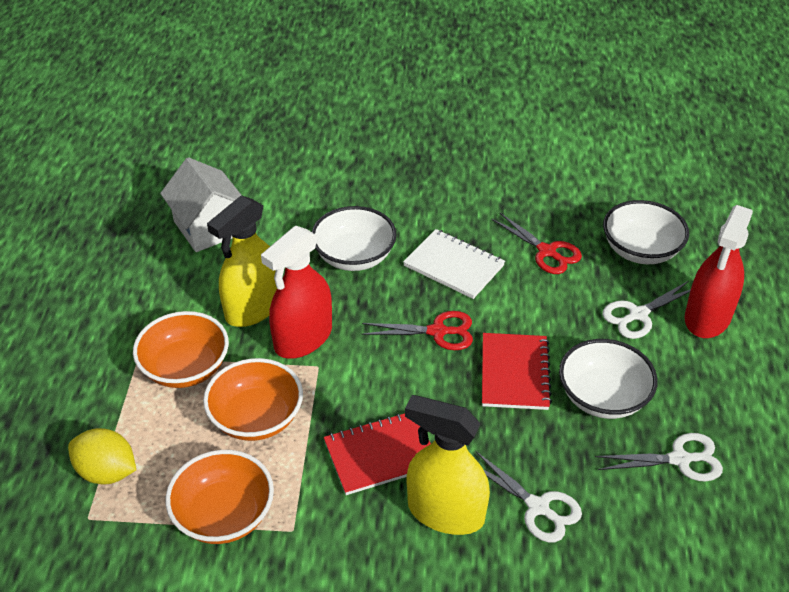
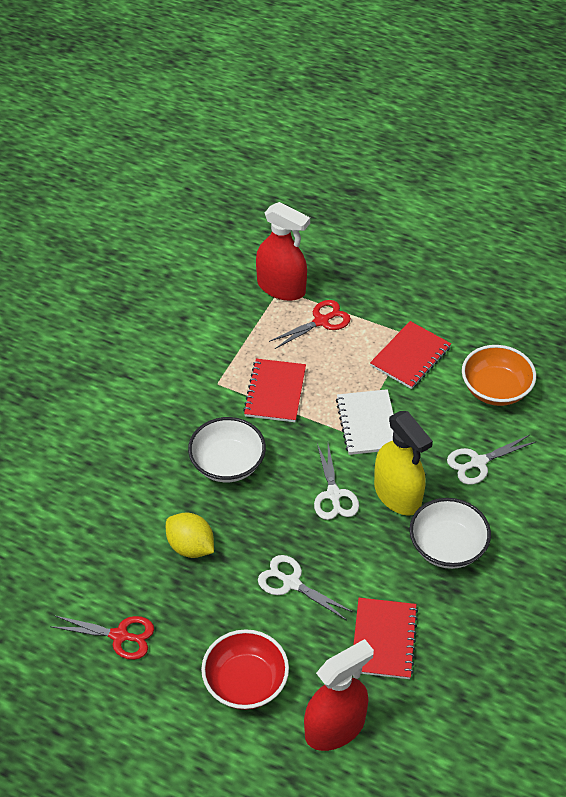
orange bowl: 3 -> 1
red bowl: 0 -> 1
red notebook: 2 -> 3
white bowl: 3 -> 2
white house: 1 -> 0
yellow spray bottle: 2 -> 1

